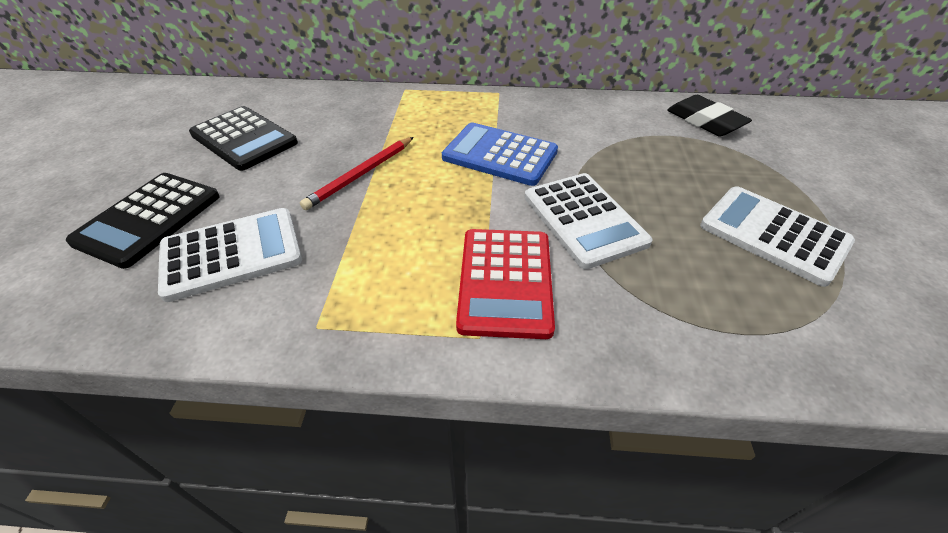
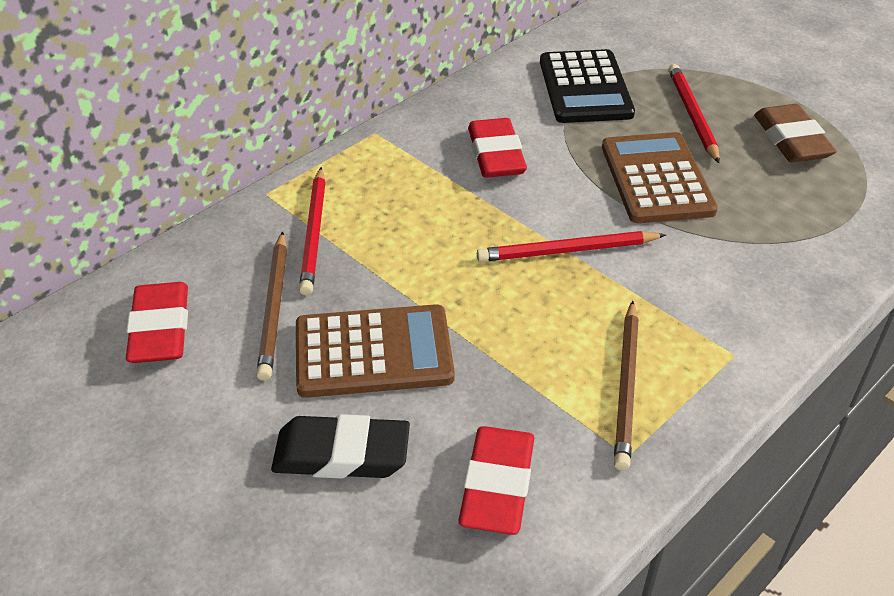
black calculator: 2 -> 1
blue calculator: 1 -> 0
brown calculator: 0 -> 2
brown eraser: 0 -> 1
brown pencil: 0 -> 2
red calculator: 1 -> 0
red eraser: 0 -> 3
red pencil: 1 -> 3
white calculator: 3 -> 0

